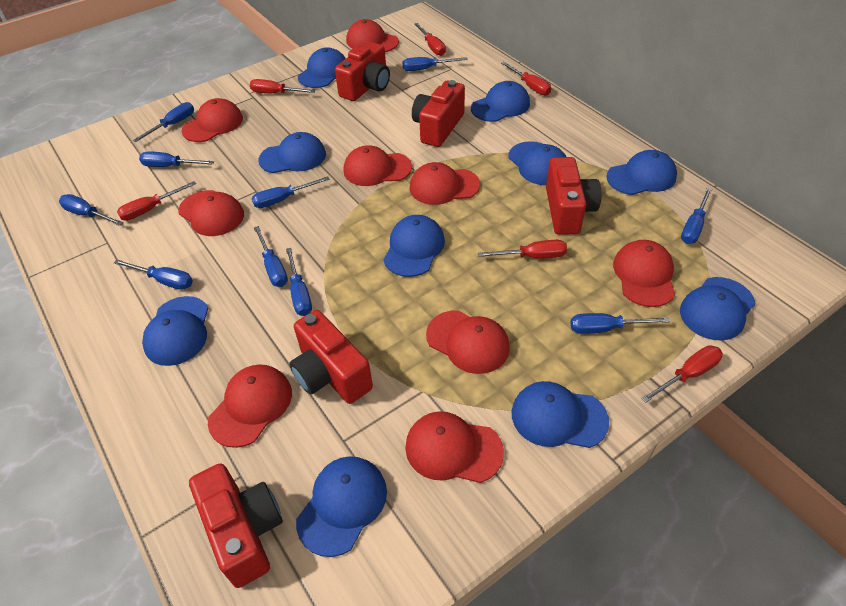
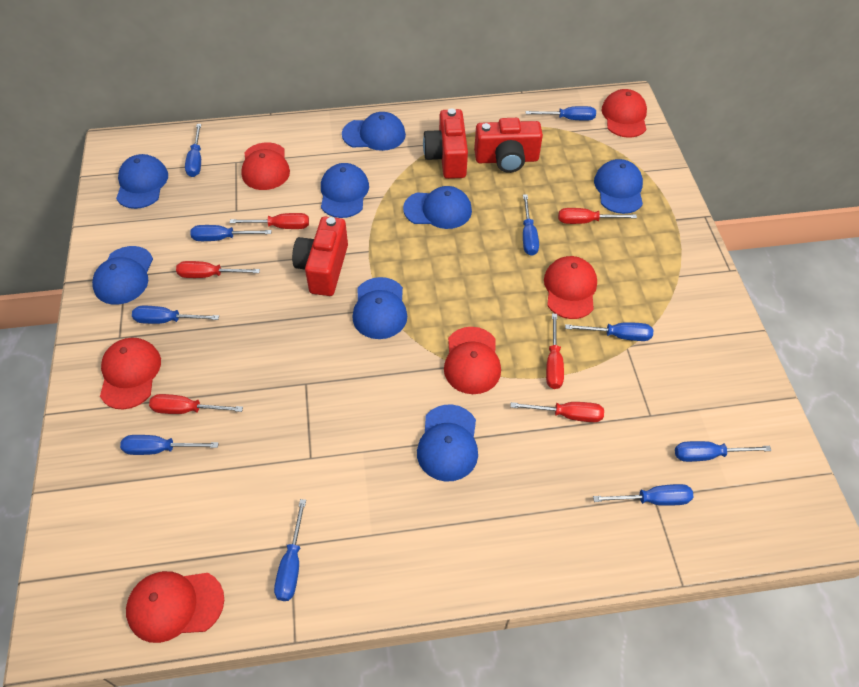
blue cap: 10 -> 8
red camera: 5 -> 3
red cap: 9 -> 6

